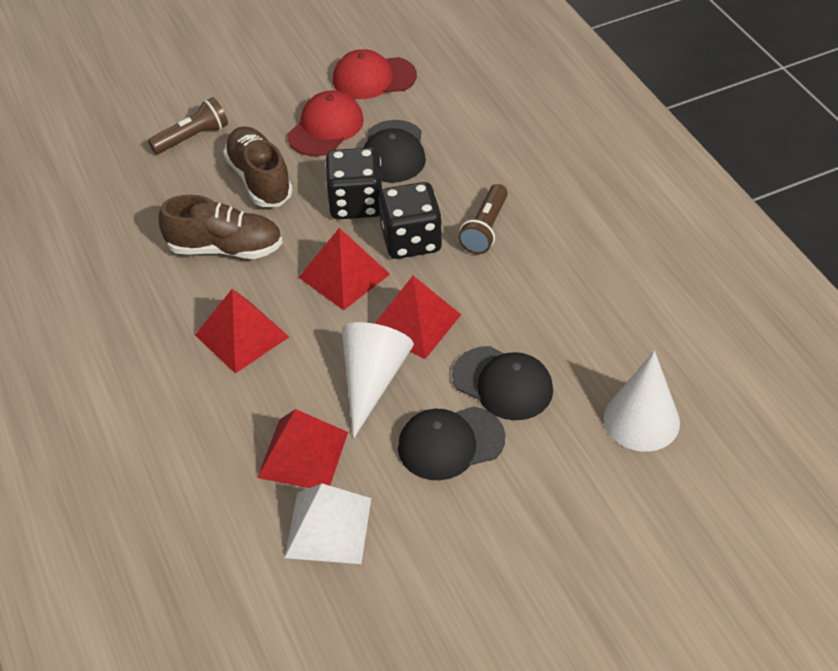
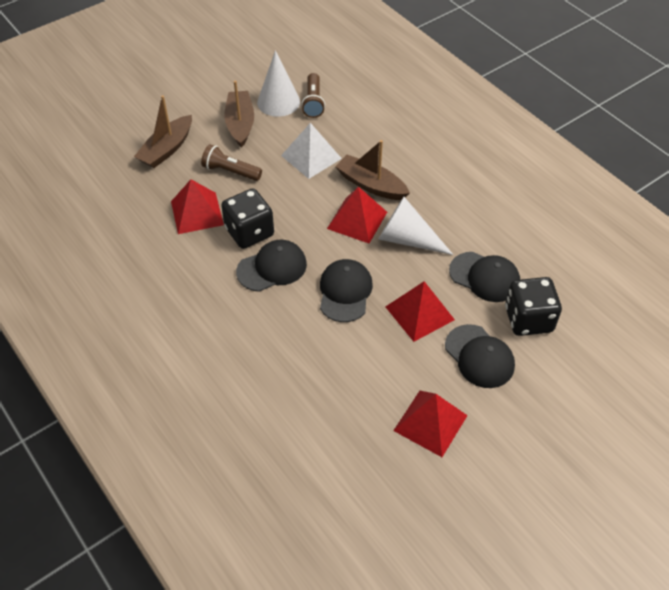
black cap: 3 -> 4
brown boat: 0 -> 3
brown shoe: 2 -> 0
red cap: 2 -> 0

